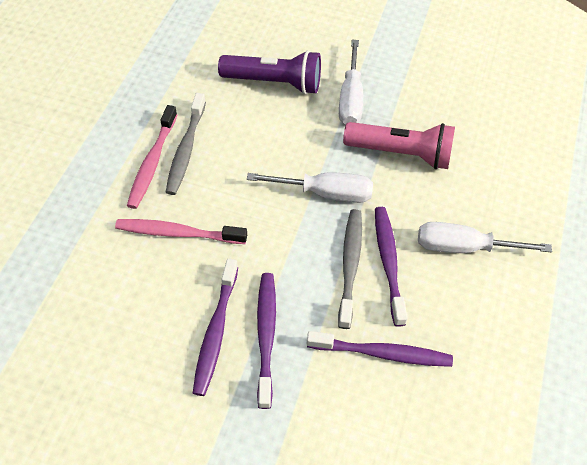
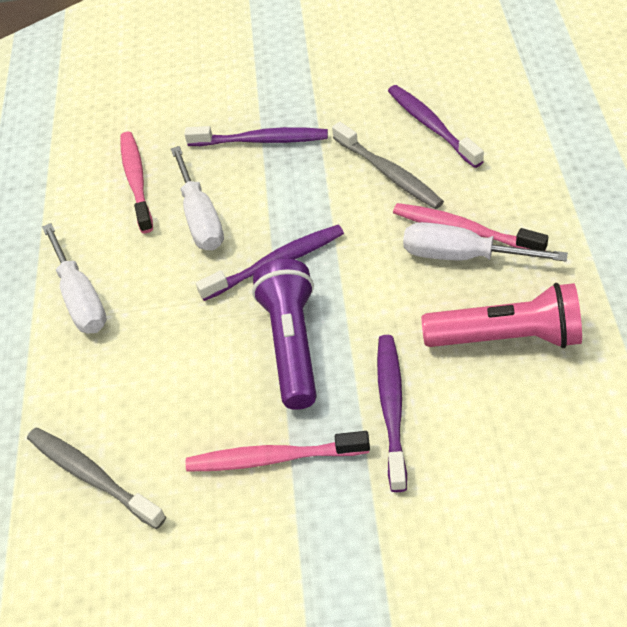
pink toothbrush: 2 -> 3

